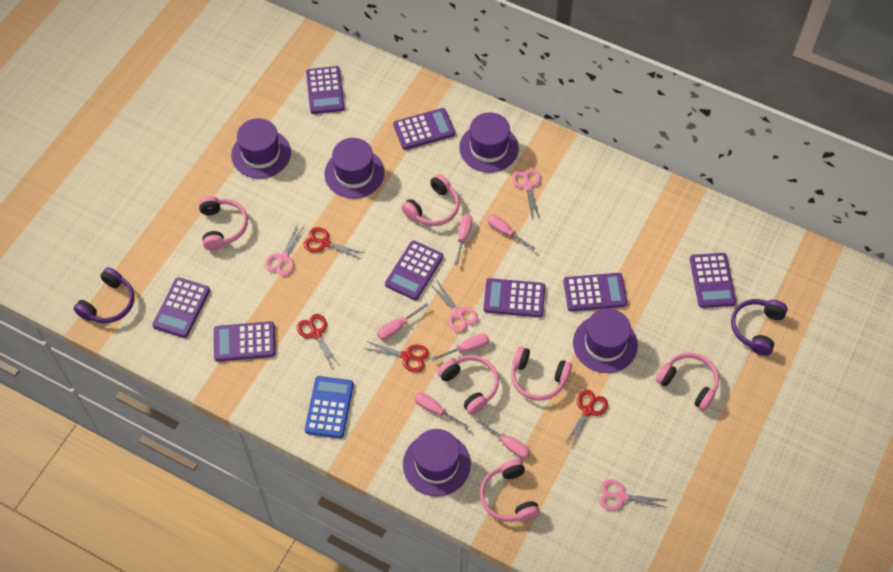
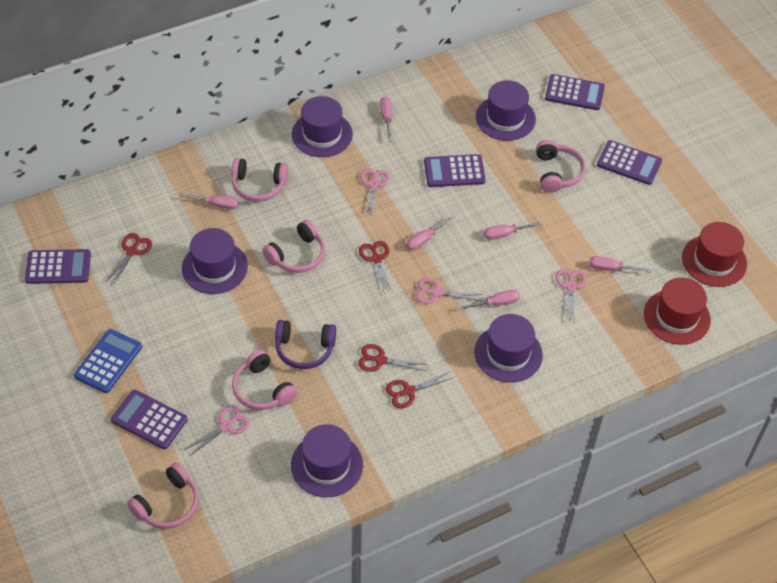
pink headphones: 6 -> 5
purple calculator: 8 -> 5
purple headphones: 2 -> 1
red hat: 0 -> 2

